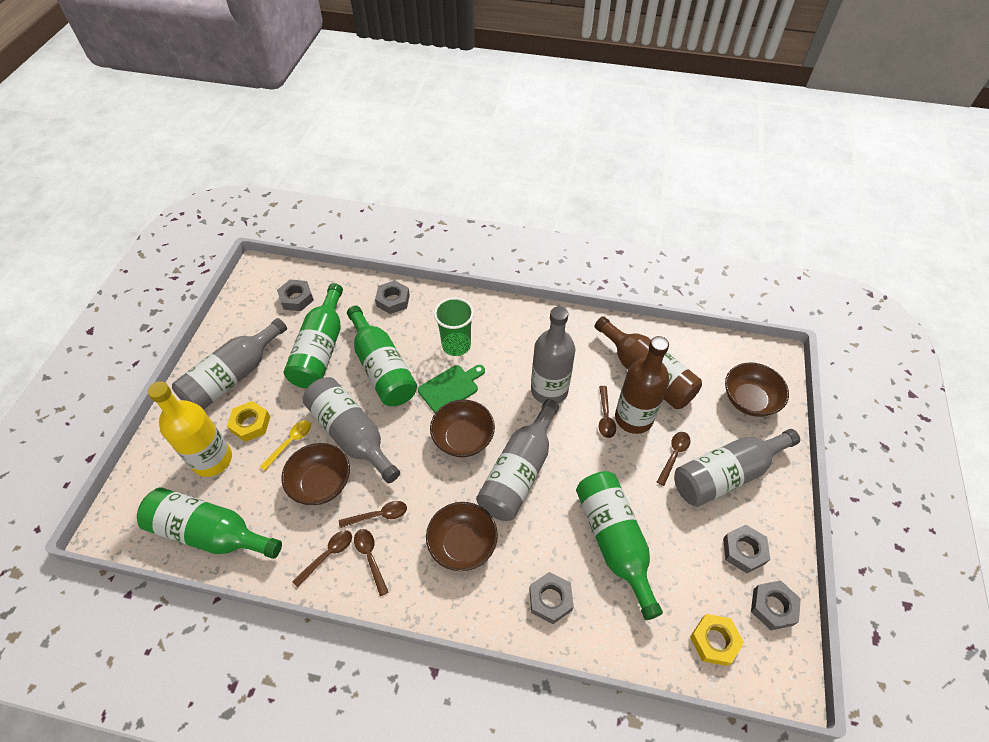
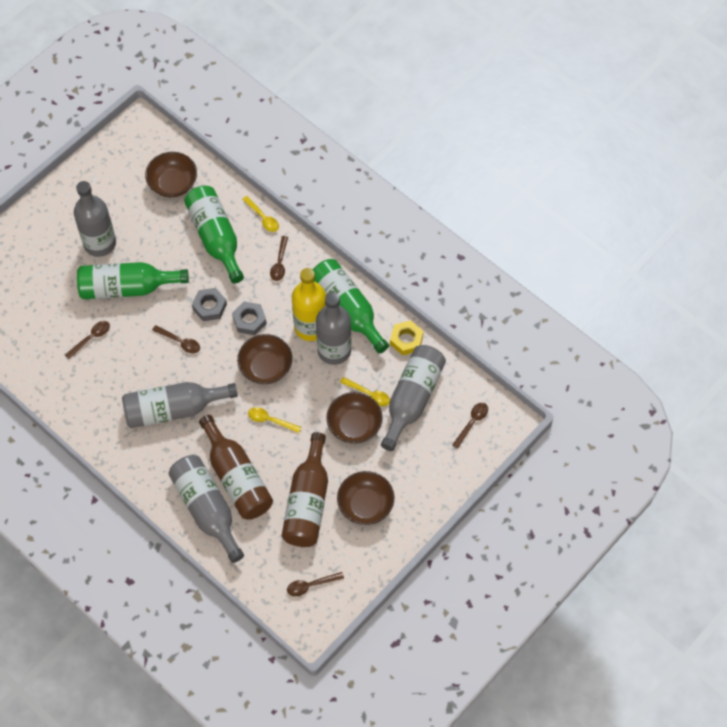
green bottle: 4 -> 3
green cup: 1 -> 0
green cutting board: 1 -> 0
grey nut: 5 -> 2
yellow nut: 2 -> 1
yellow spoon: 1 -> 3

